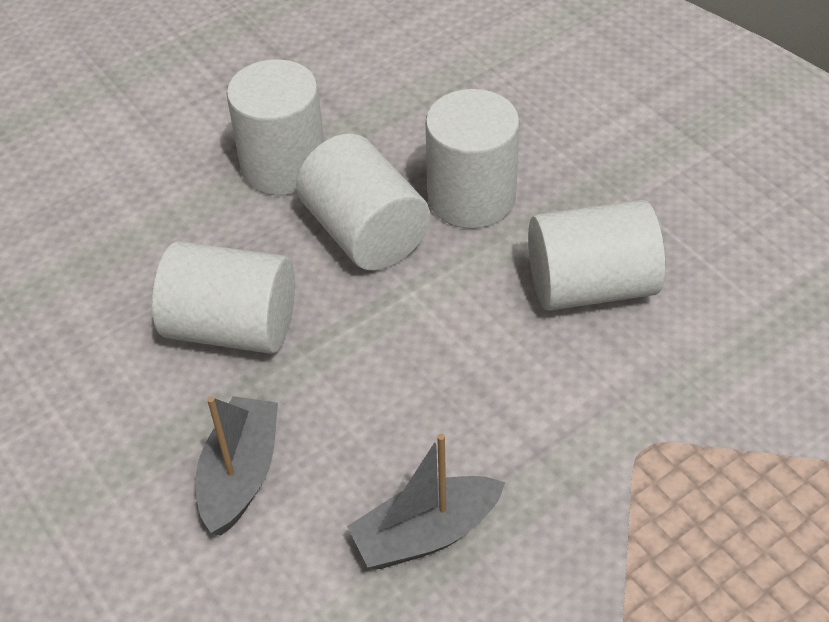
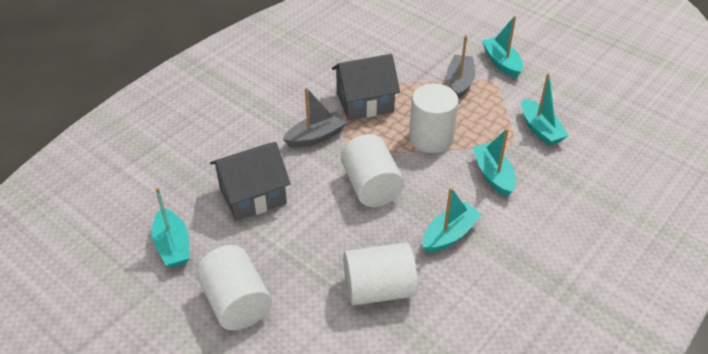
grey house: 0 -> 2
turquoise boat: 0 -> 5
white cylinder: 5 -> 4

